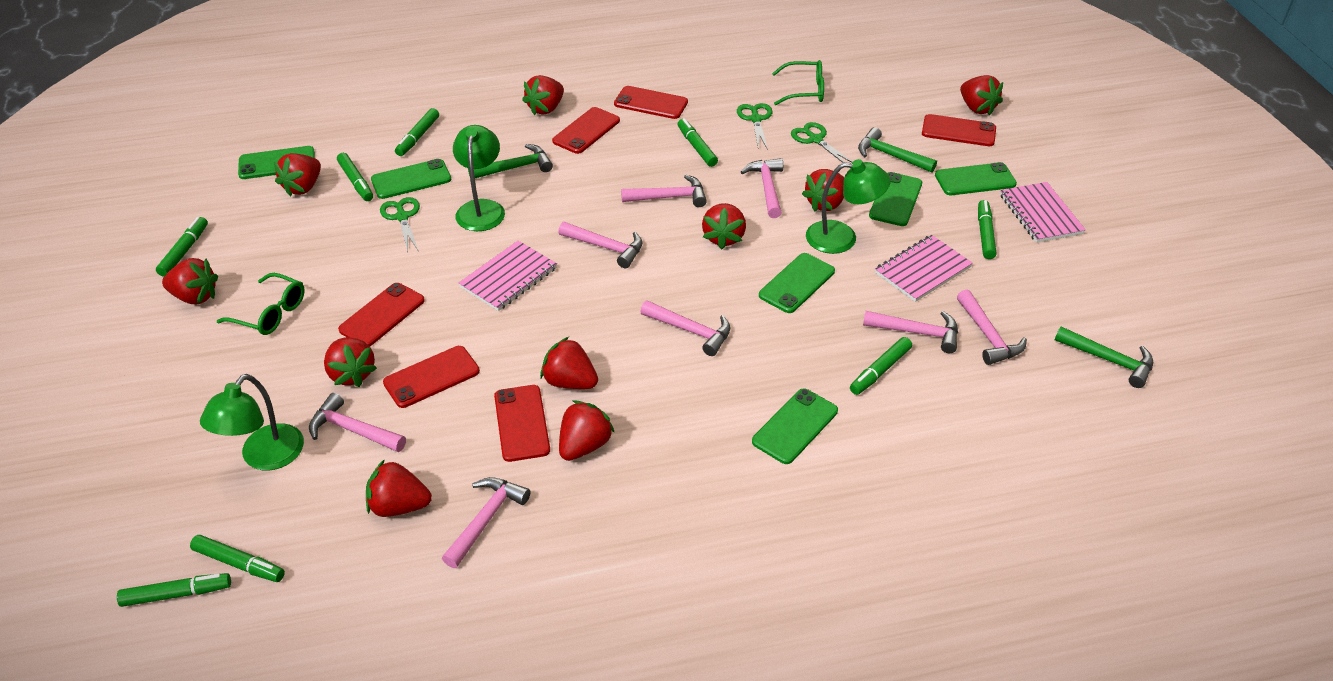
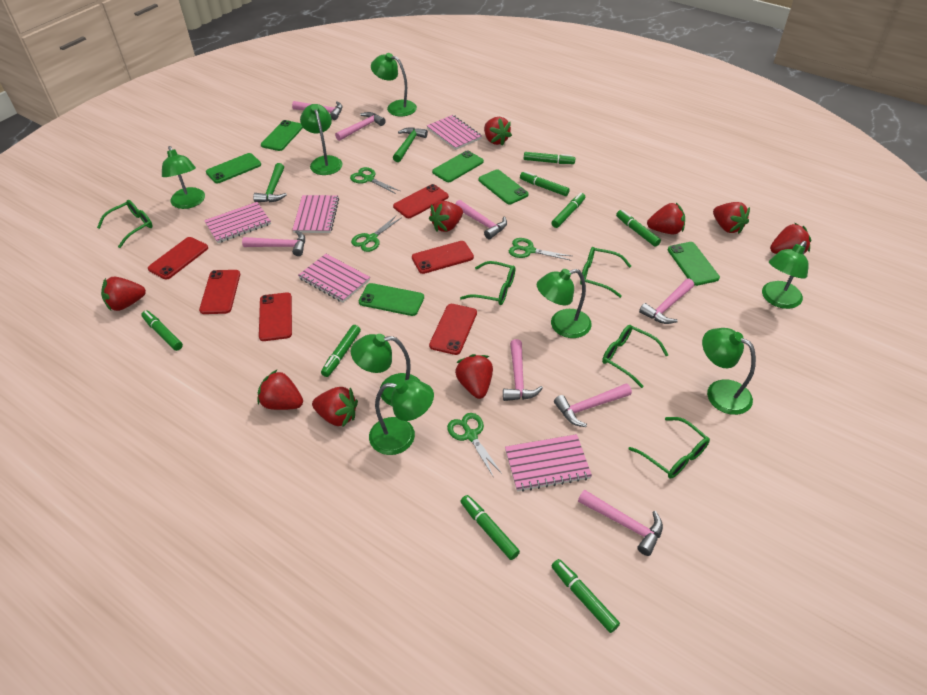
green glasses: 2 -> 5
green hammer: 3 -> 2
green lamp: 3 -> 8
green scissors: 3 -> 4
pink notebook: 3 -> 5
red strawberry: 10 -> 9

